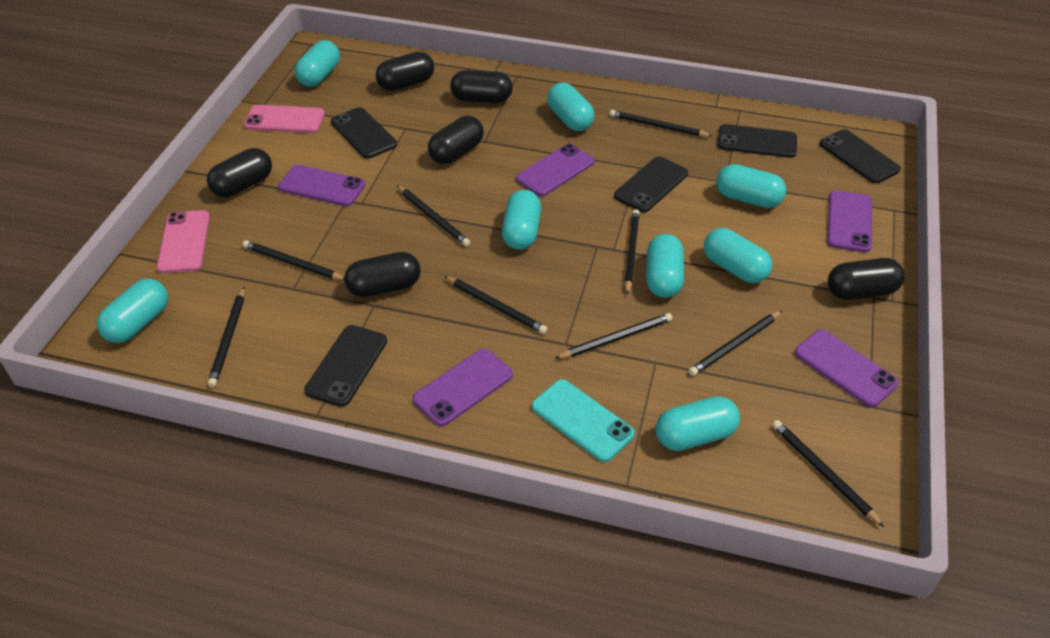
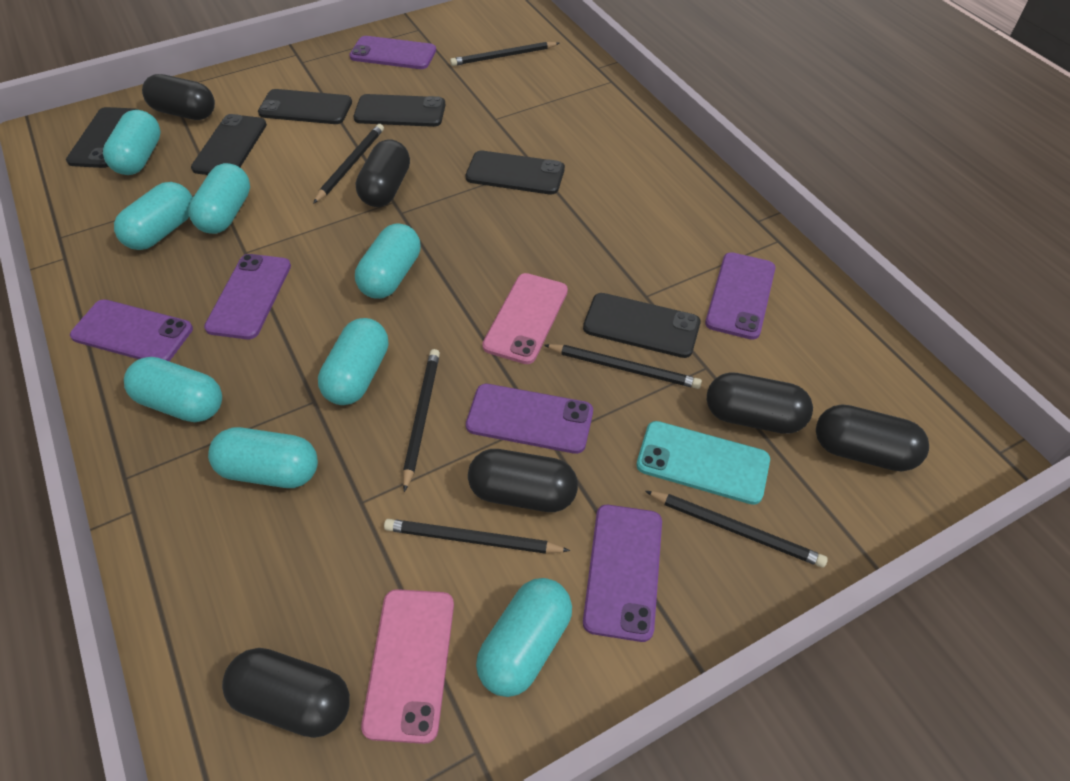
black pencil: 9 -> 6
black phone: 5 -> 6
purple phone: 5 -> 6

